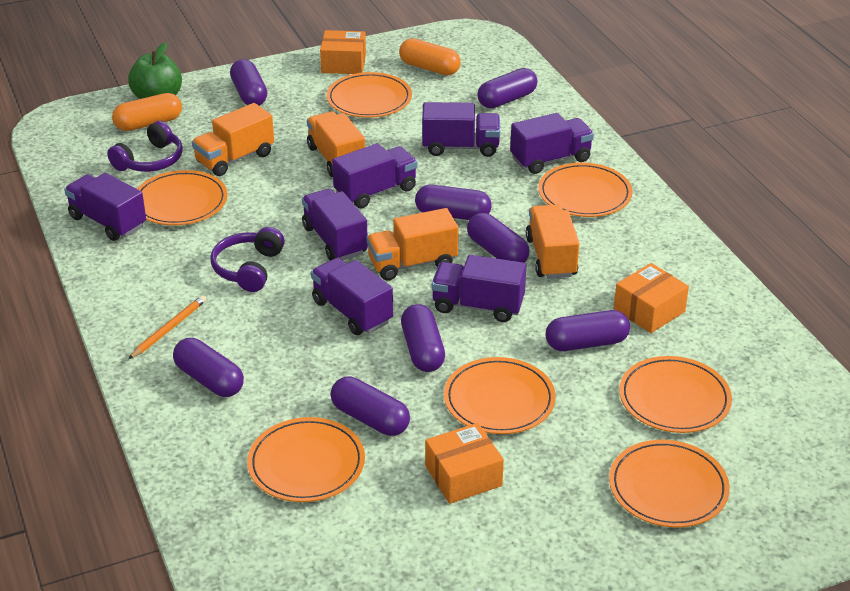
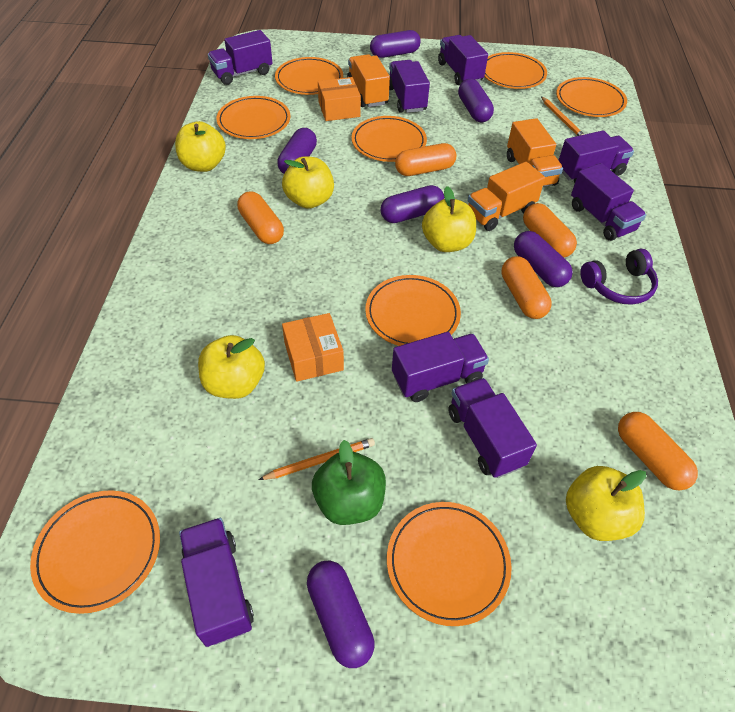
orange box: 3 -> 2
orange capsule: 2 -> 5
orange pencil: 1 -> 2
orange plate: 7 -> 8
orange truck: 4 -> 3
purple capsule: 8 -> 6
purple headphones: 2 -> 1
purple truck: 7 -> 8
yellow apple: 0 -> 5

